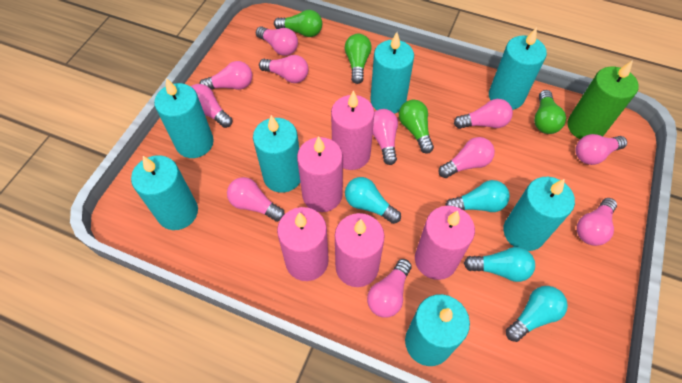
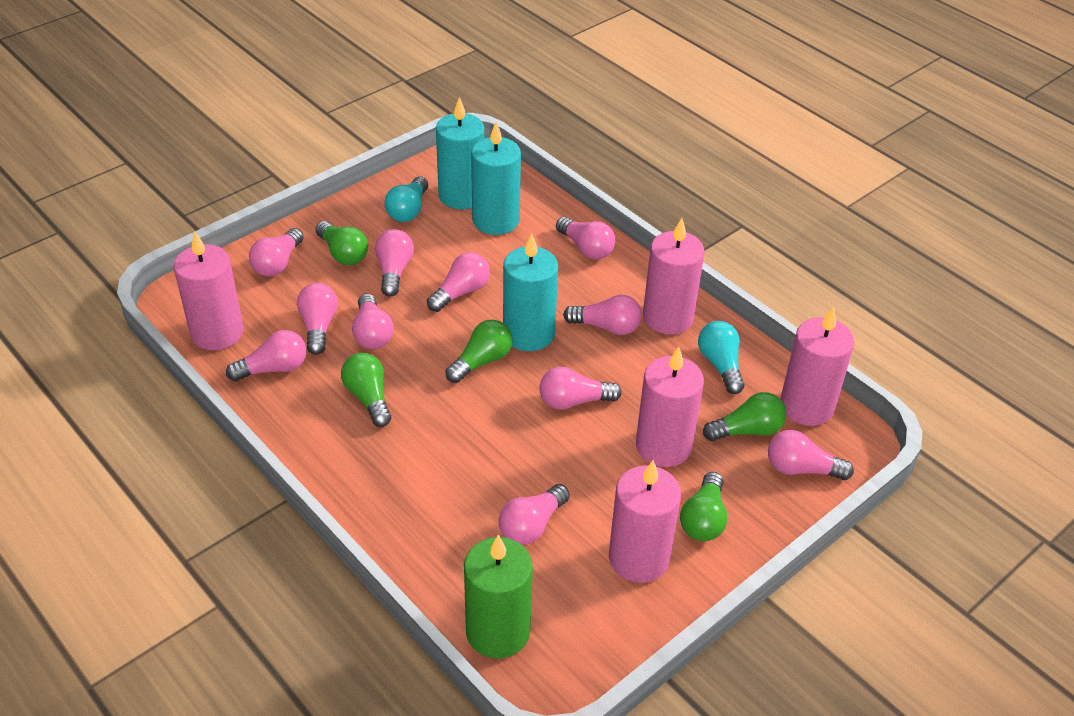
green light bulb: 4 -> 5
turquoise candle: 7 -> 3
turquoise light bulb: 4 -> 2

